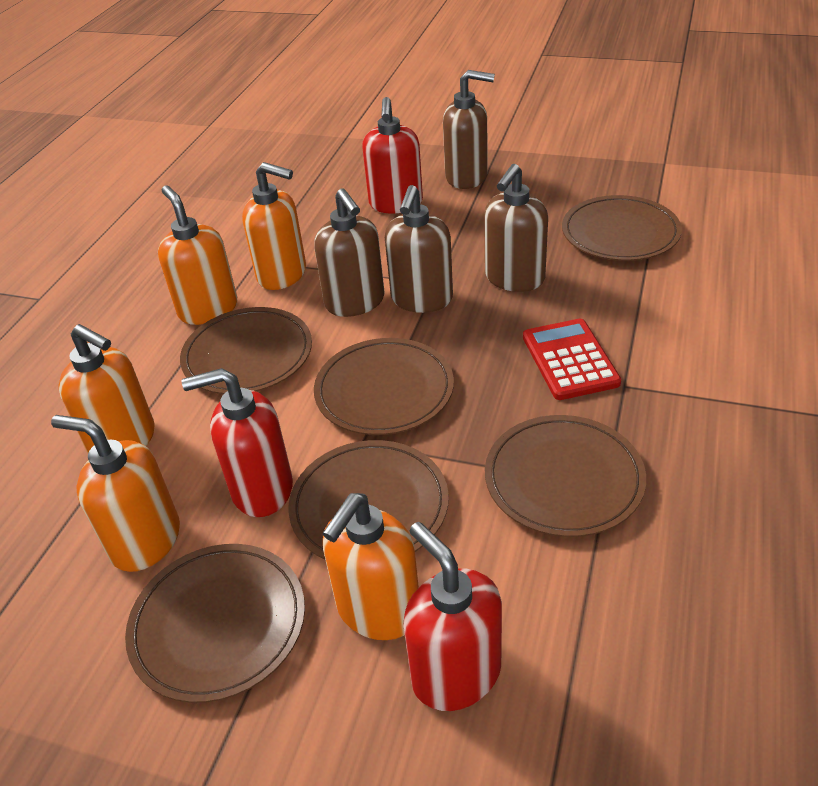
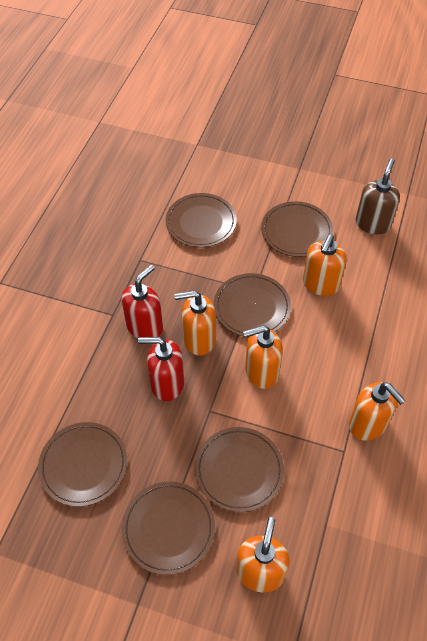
brown soap dispenser: 4 -> 1
red calculator: 1 -> 0
red soap dispenser: 3 -> 2

